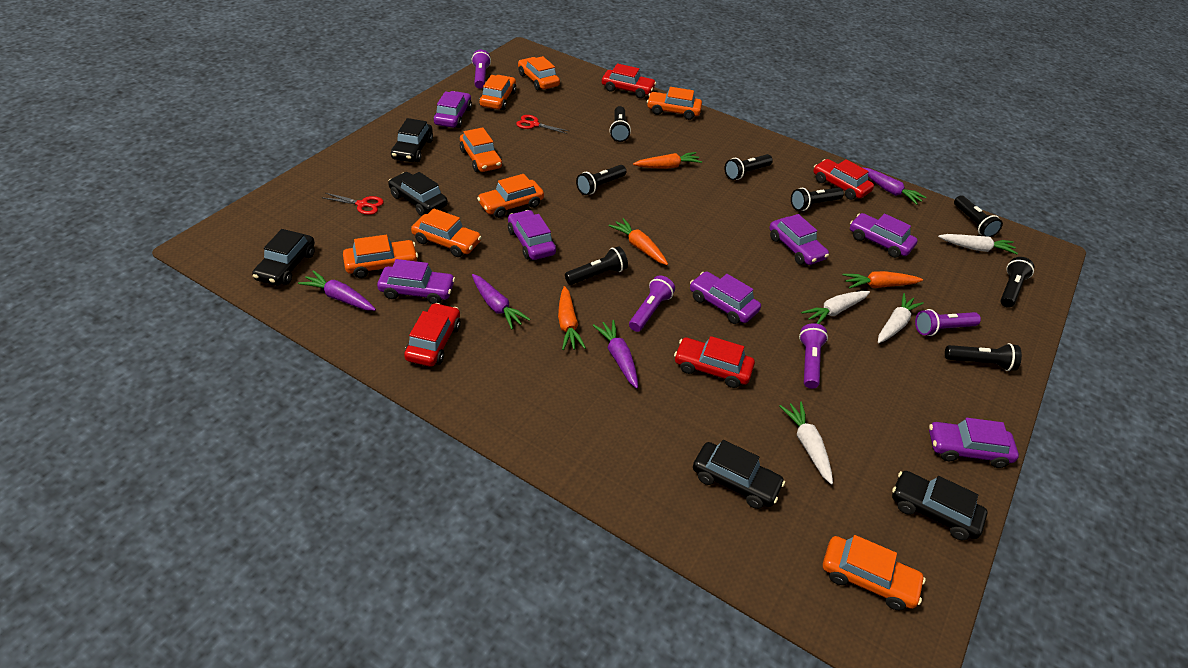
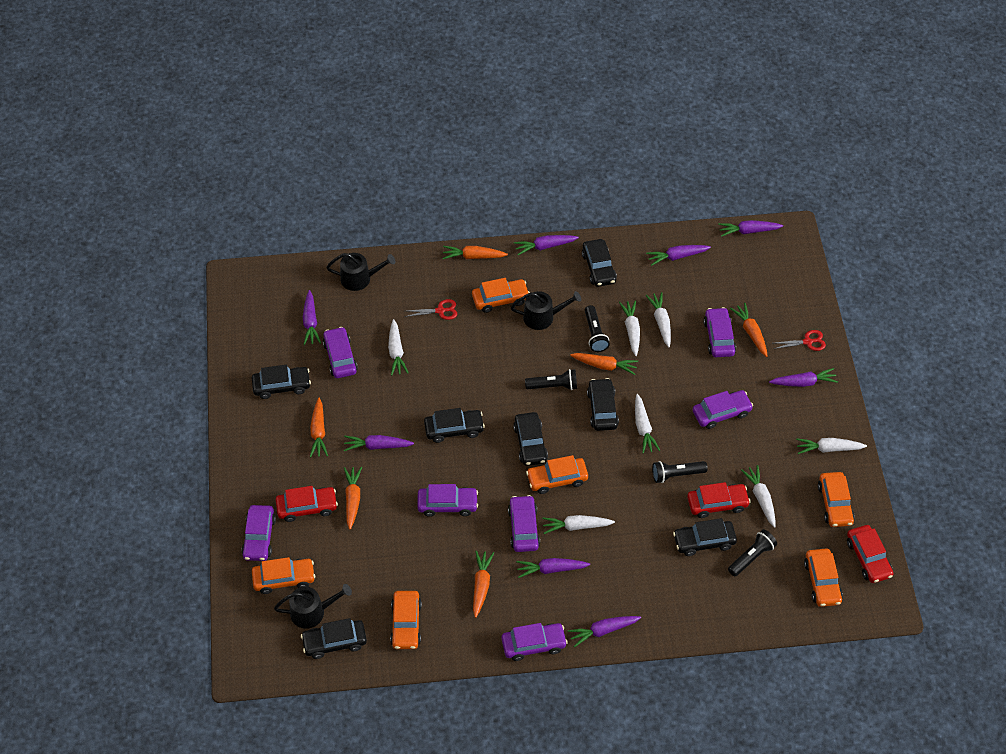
black car: 5 -> 7
black flashlight: 8 -> 4
black watering can: 0 -> 3
orange car: 8 -> 6
orange carrot: 4 -> 6
purple carrot: 4 -> 8
purple flashlight: 4 -> 0
red car: 4 -> 3
white carrot: 4 -> 7

